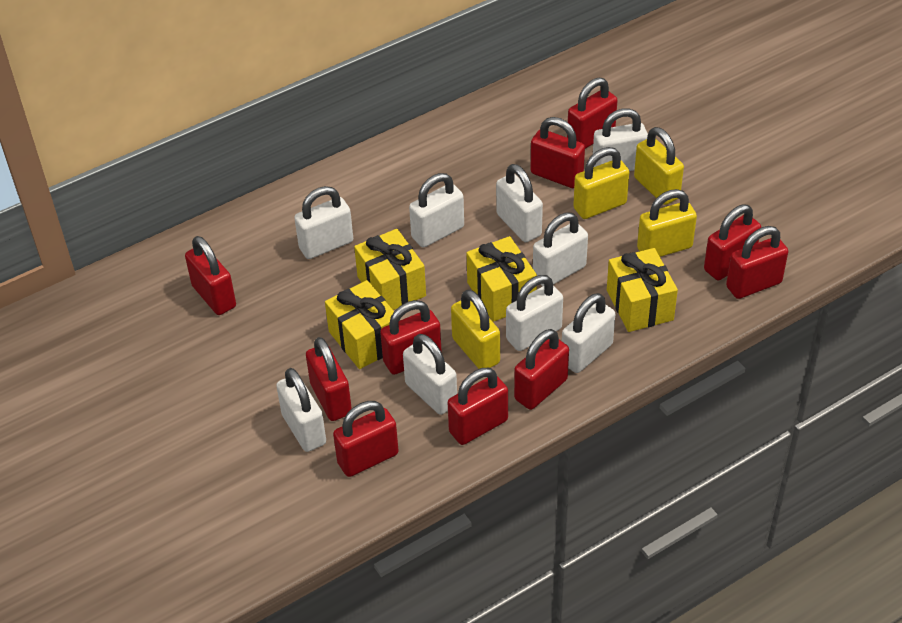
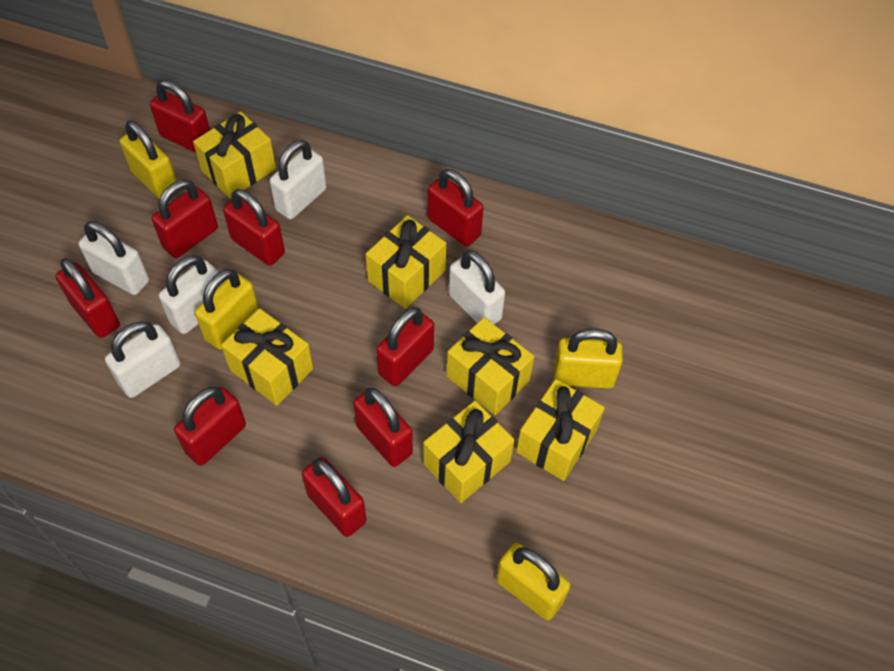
red padlock: 10 -> 9
white padlock: 9 -> 5
yellow gift: 4 -> 6

